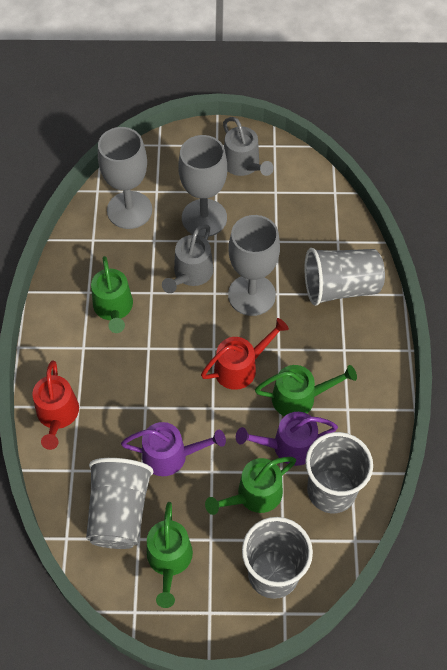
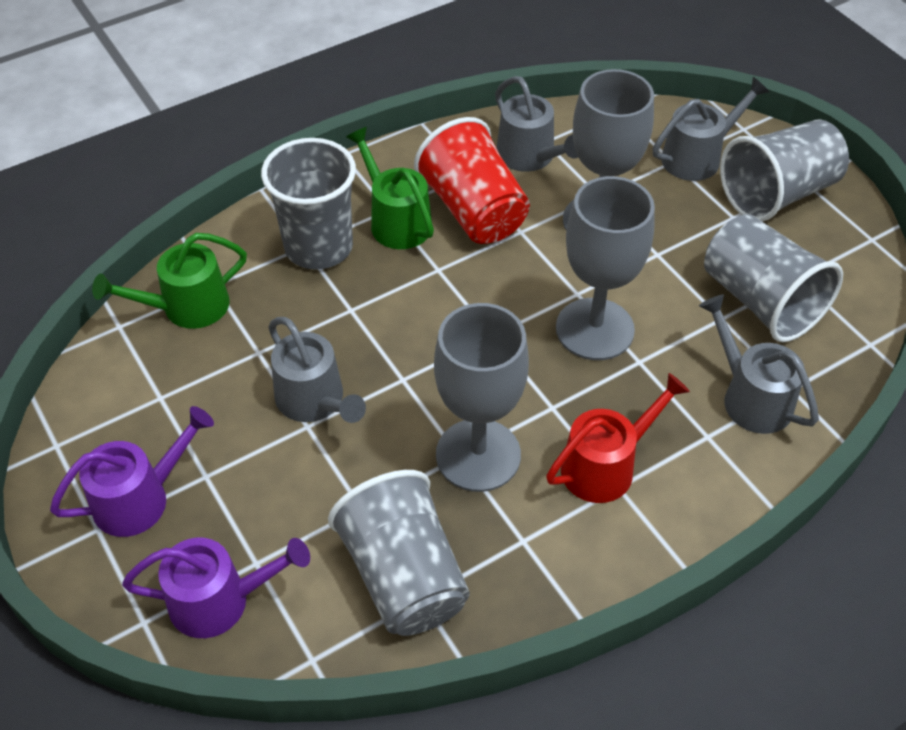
green watering can: 4 -> 2
grey watering can: 2 -> 4
red cup: 0 -> 1
red watering can: 2 -> 1

